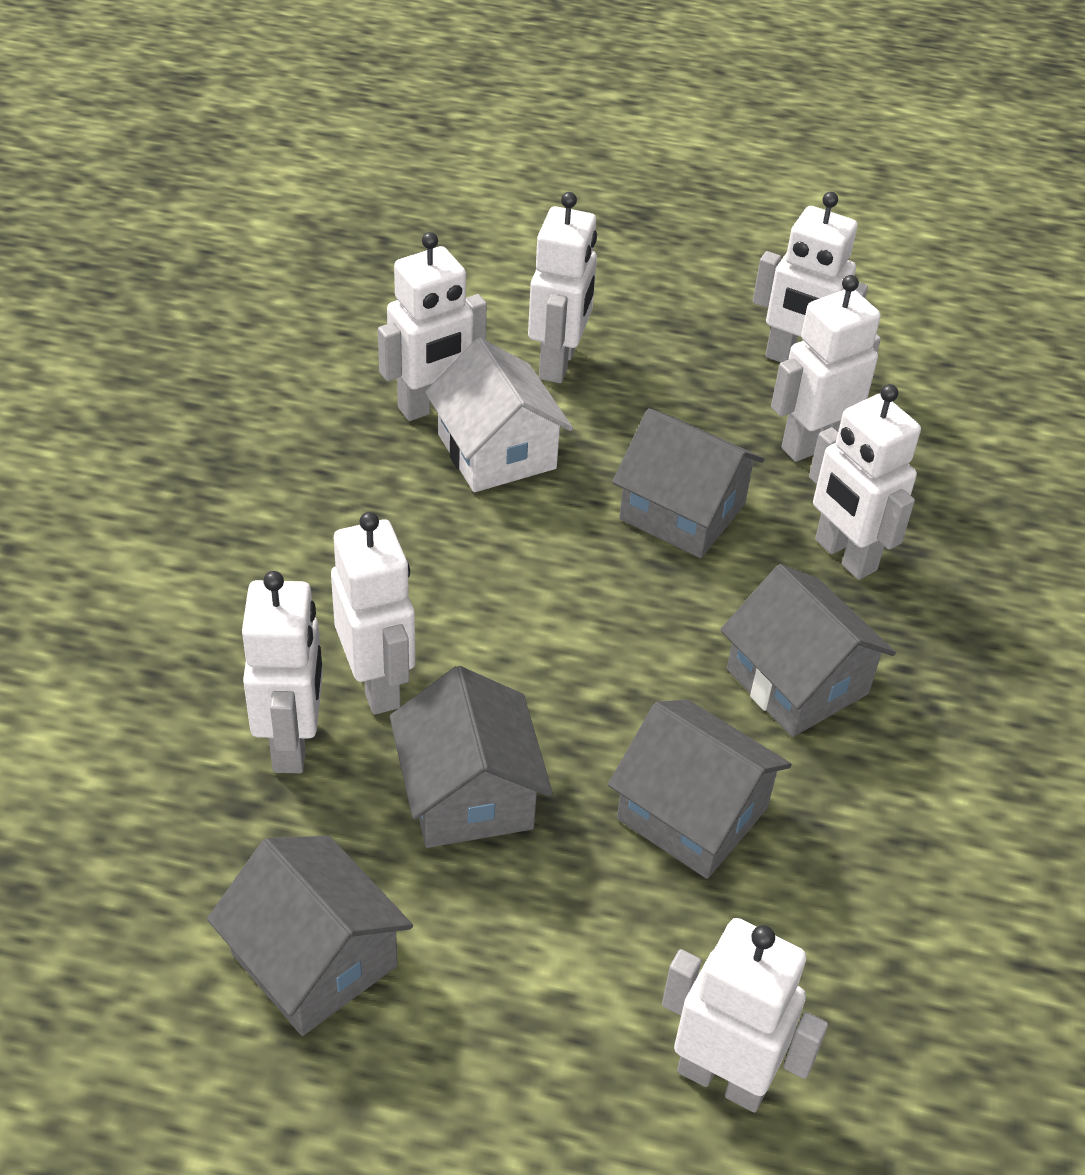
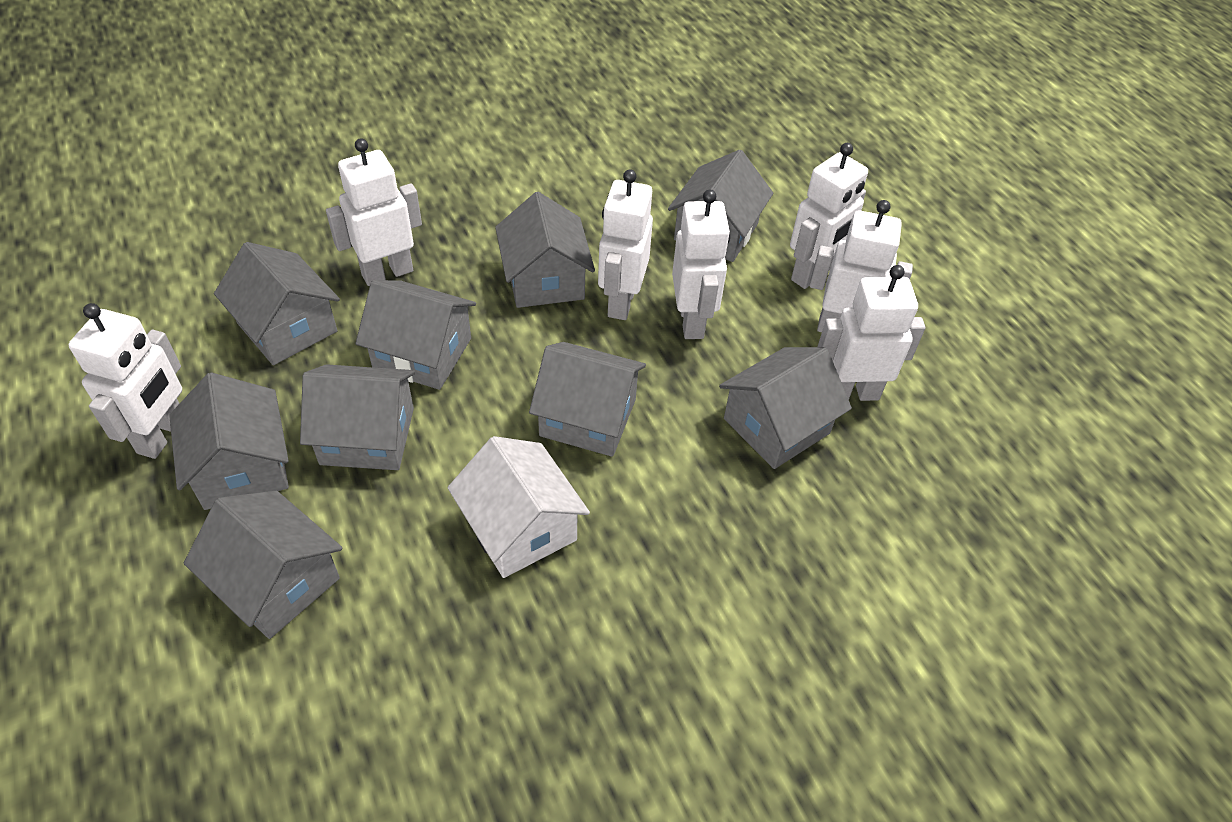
grey house: 5 -> 9
white robot: 8 -> 7

